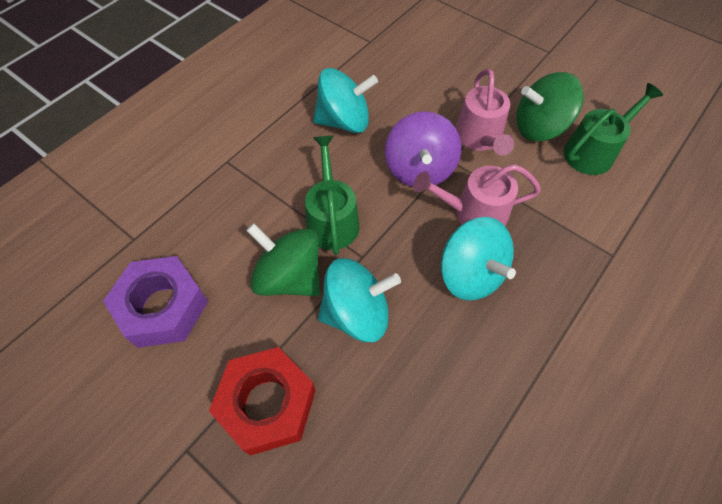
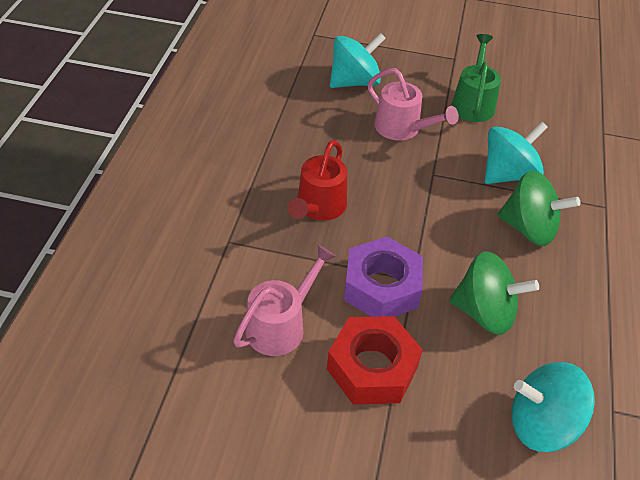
green watering can: 2 -> 1
purple spinning top: 1 -> 0
red watering can: 0 -> 1

